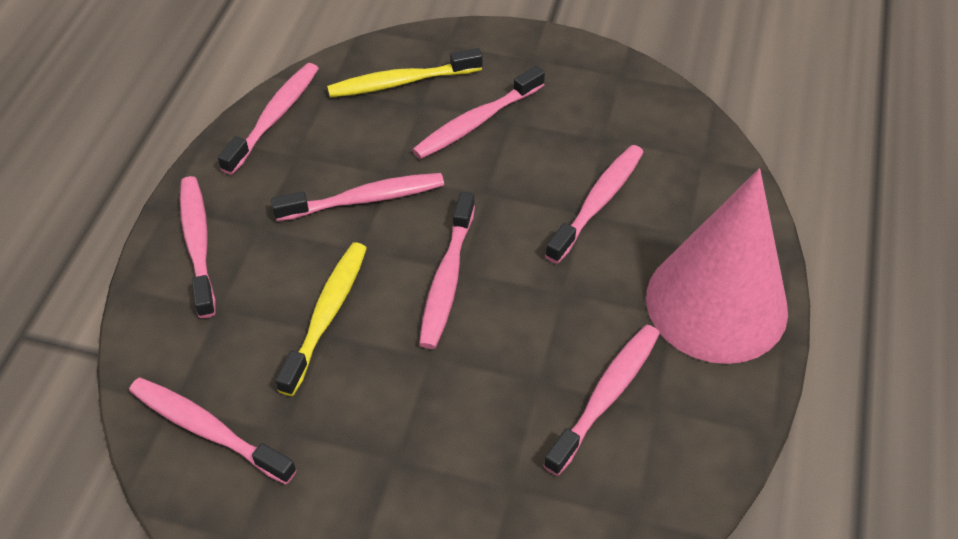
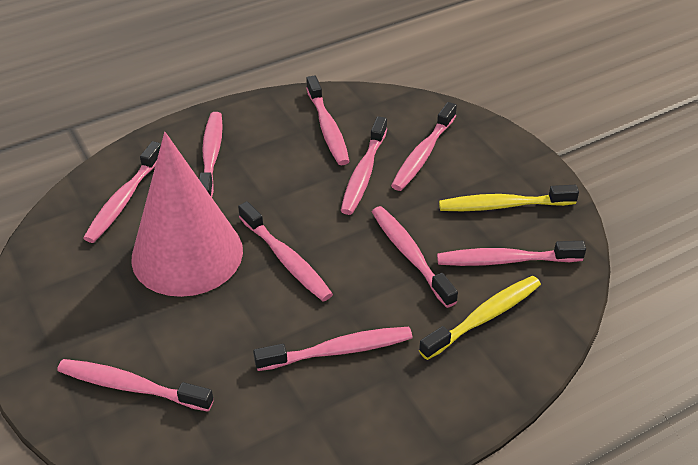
pink toothbrush: 8 -> 10

